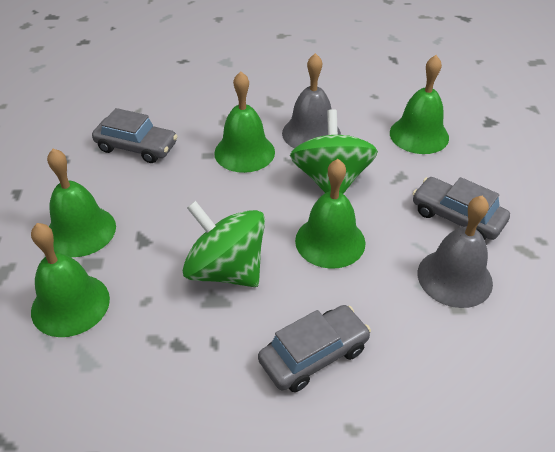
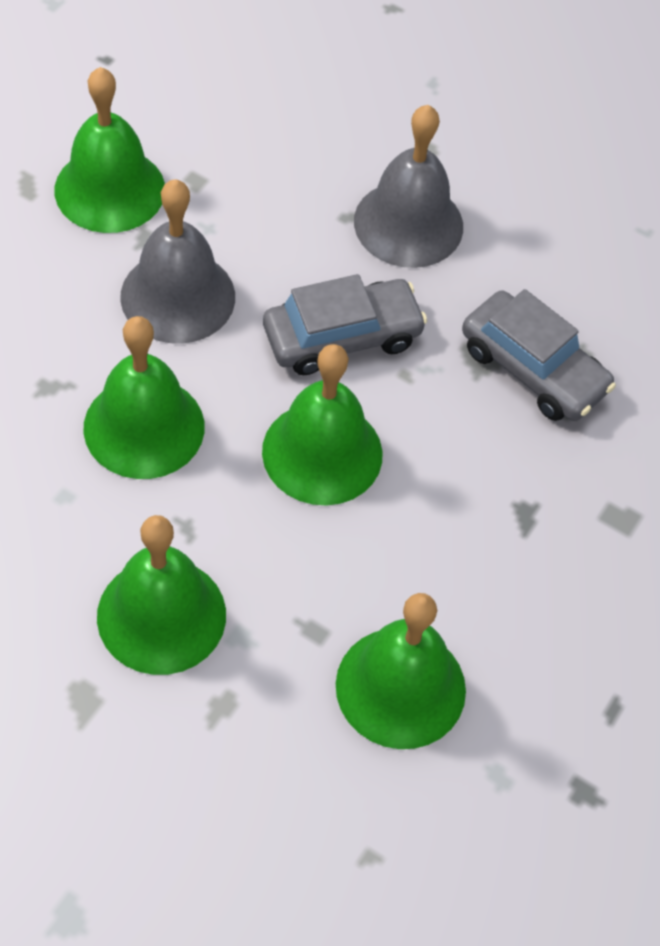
green spinning top: 2 -> 0
grey car: 3 -> 2

